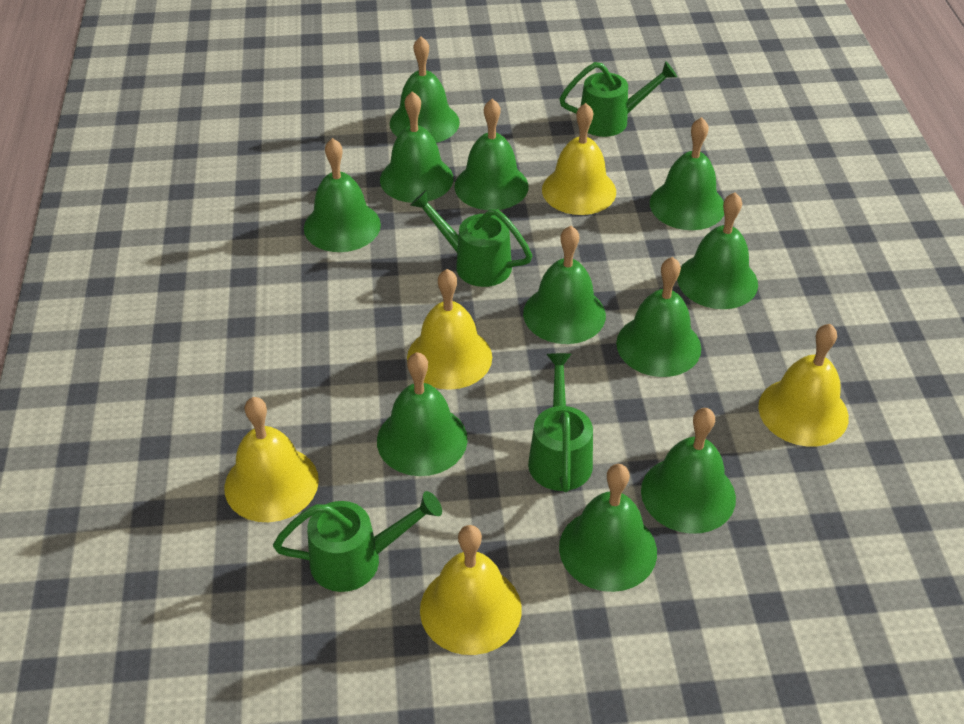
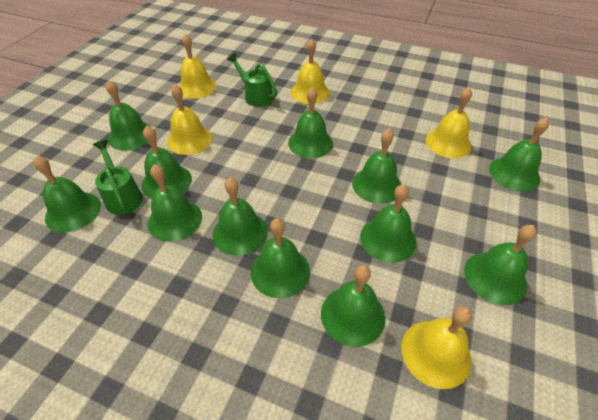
green bell: 11 -> 12
green watering can: 4 -> 2

